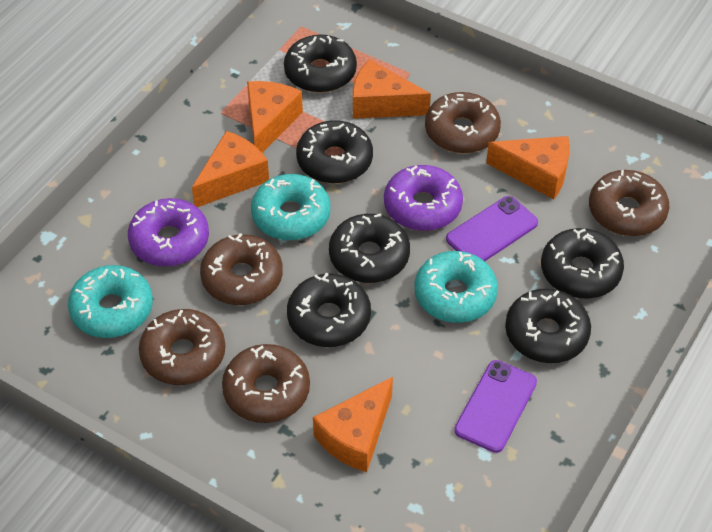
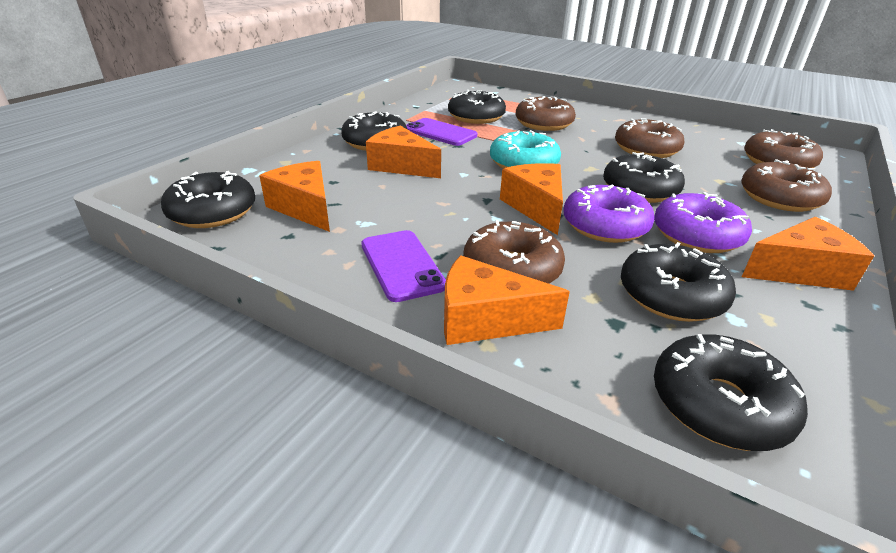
turquoise donut: 3 -> 1

